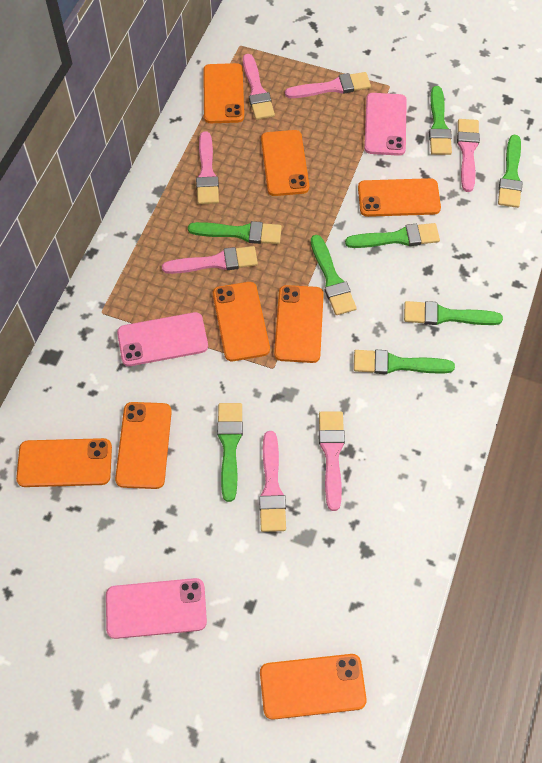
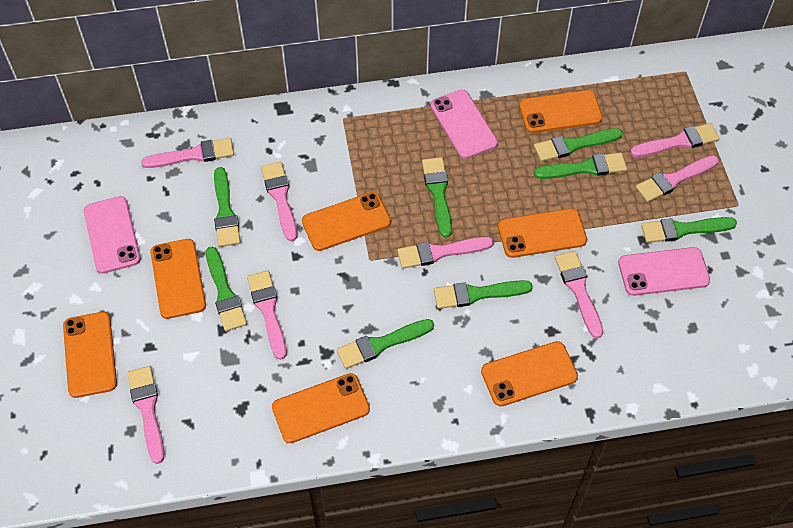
orange phone: 8 -> 7
pink brush: 7 -> 8

